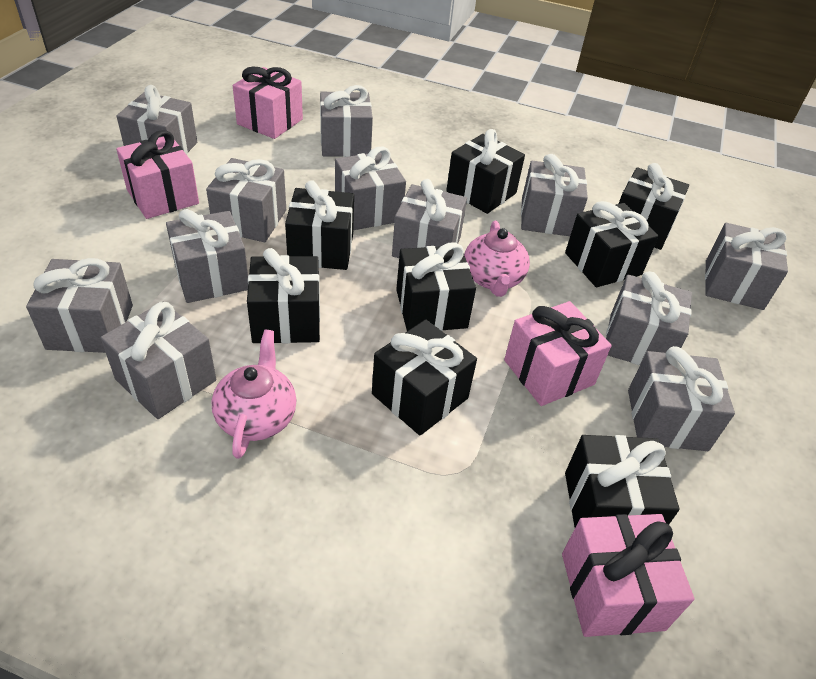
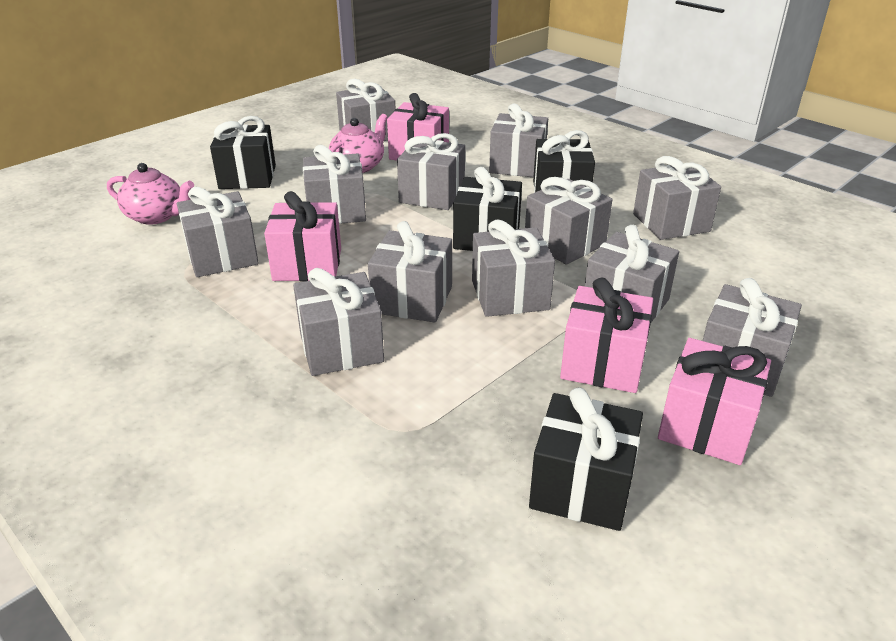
black gift: 8 -> 4

